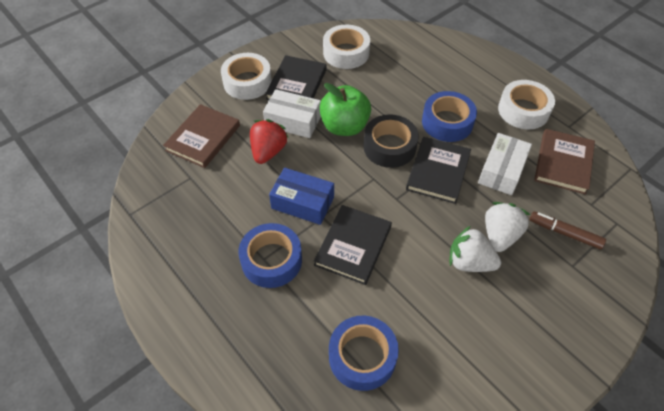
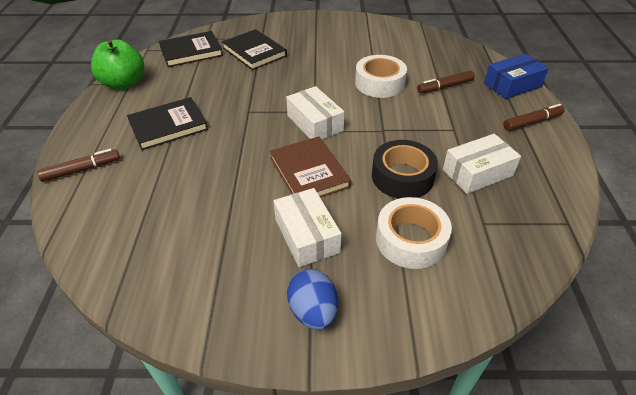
blue egg: 0 -> 1
blue tape: 3 -> 0
brown book: 2 -> 1
brown marker: 1 -> 3
red strawberry: 1 -> 0
white box: 2 -> 3
white strawberry: 2 -> 0
white tape: 3 -> 2

